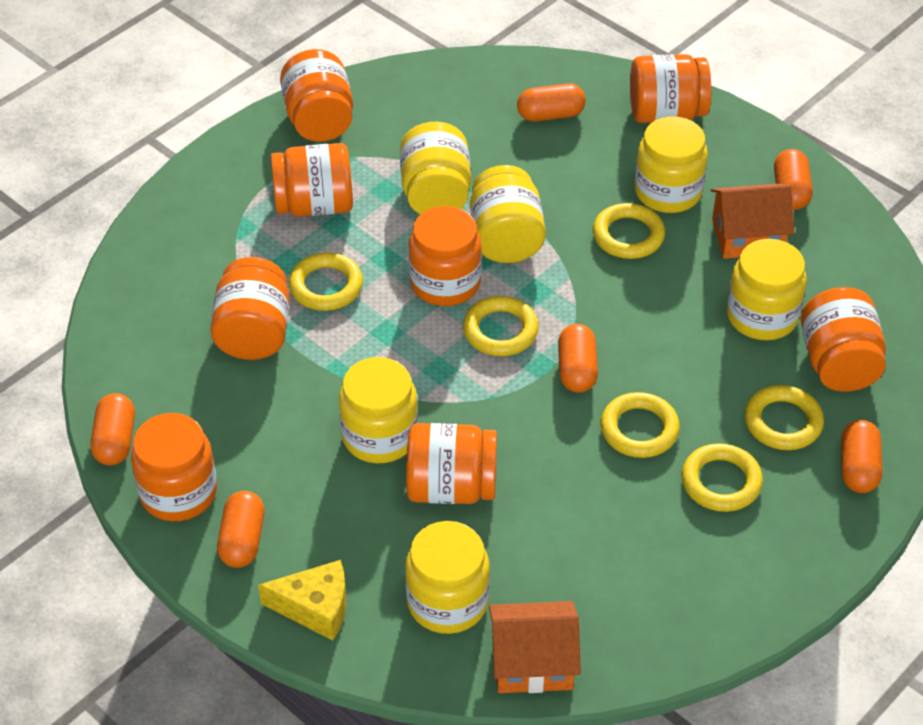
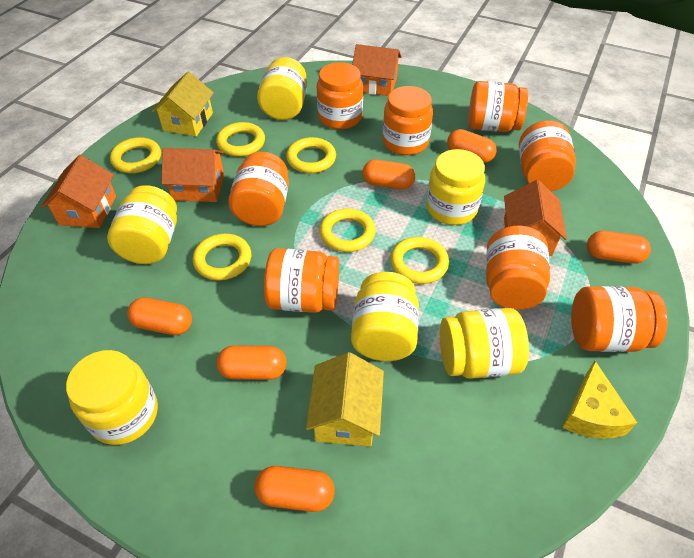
orange house: 2 -> 4
yellow house: 0 -> 2

